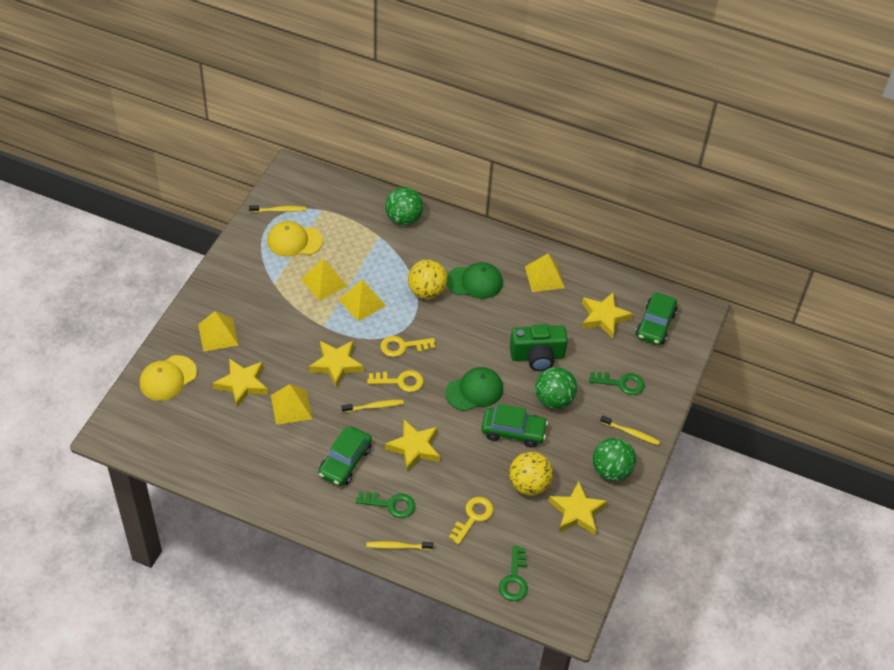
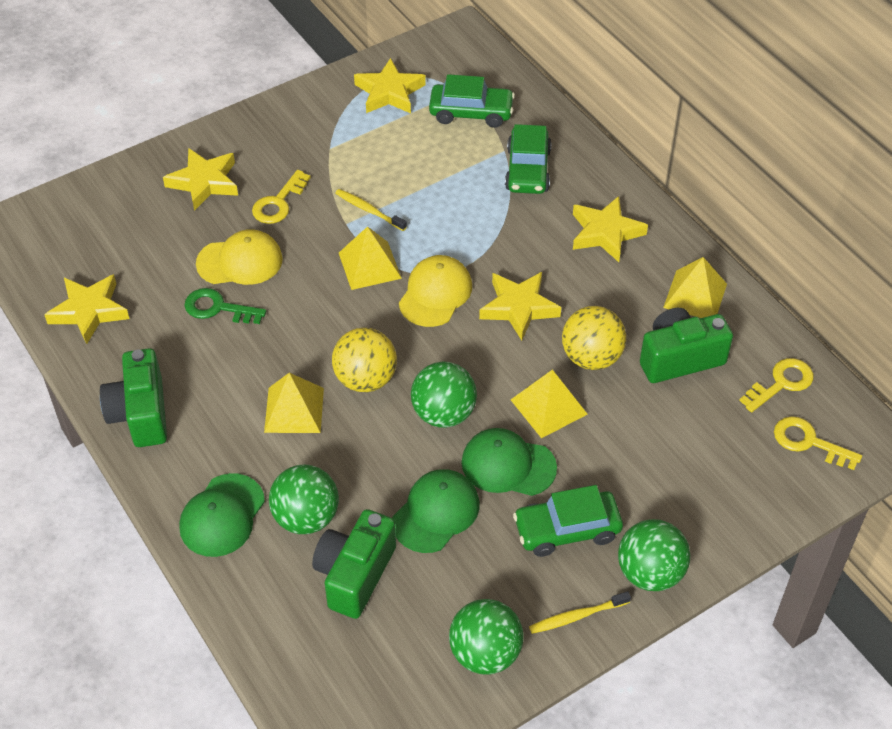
green ball: 3 -> 4
green camera: 1 -> 3
green cap: 2 -> 3
green key: 3 -> 1
yellow pyramid: 5 -> 4
yellow toothbrush: 4 -> 2

